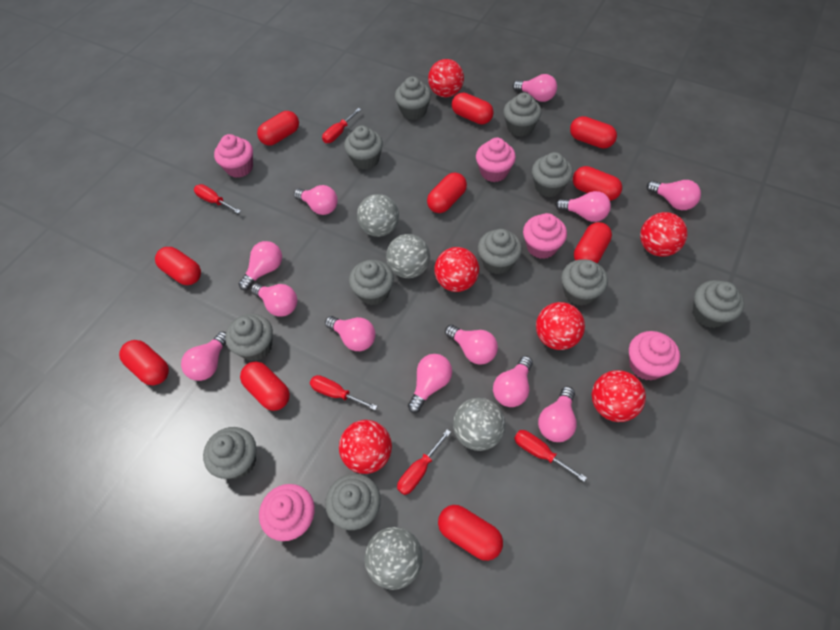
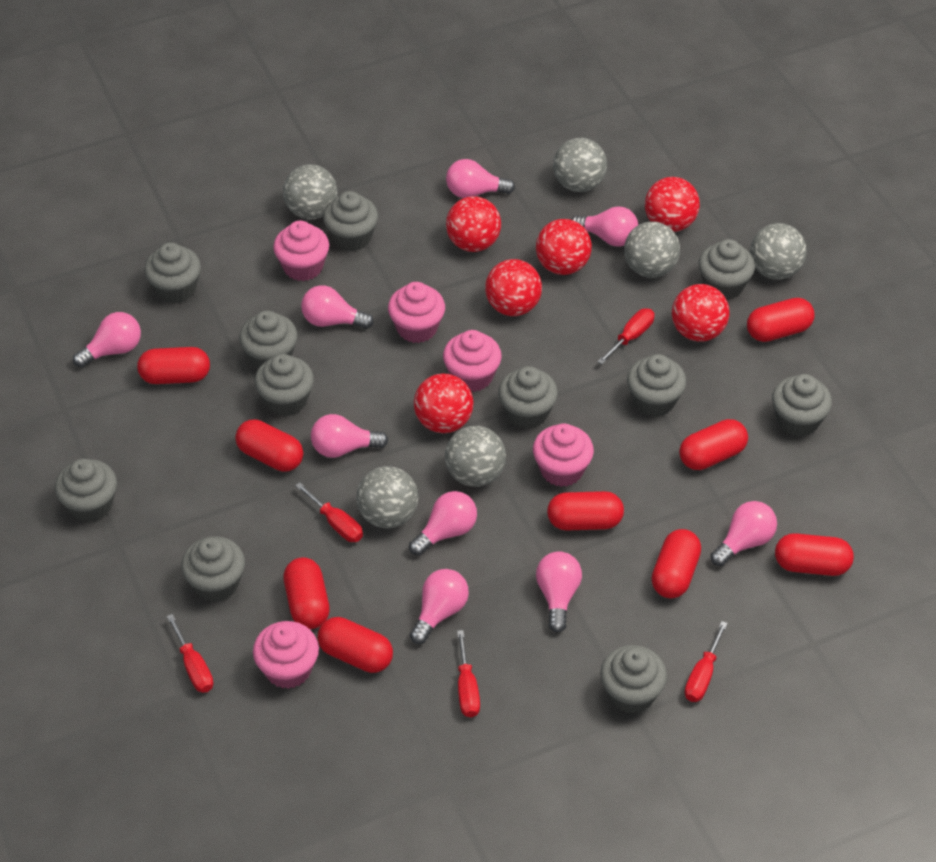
grey ball: 4 -> 6
pink light bulb: 12 -> 9
red capsule: 10 -> 9

